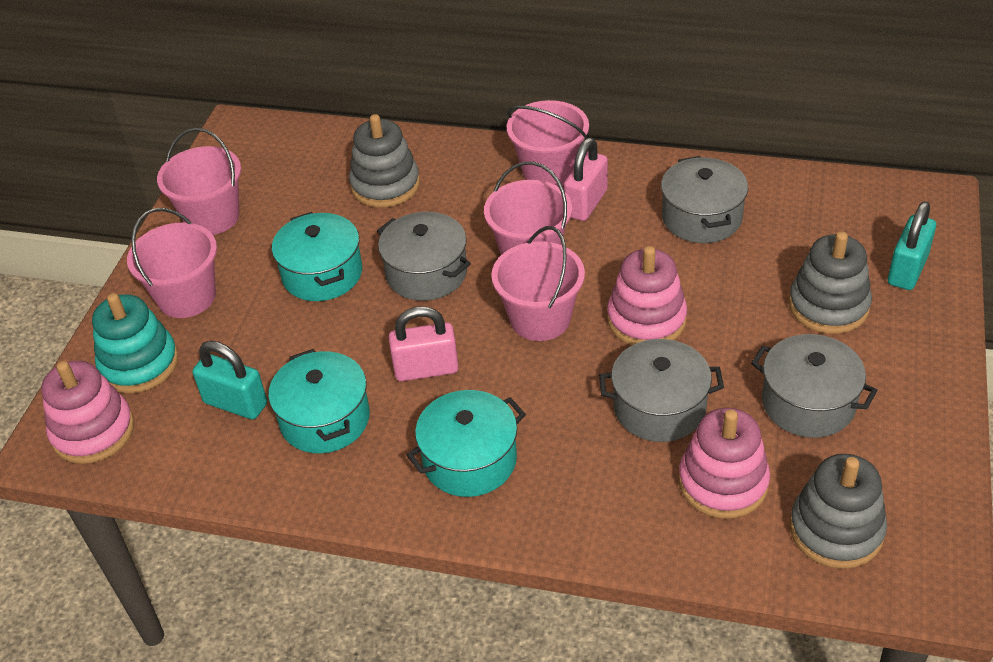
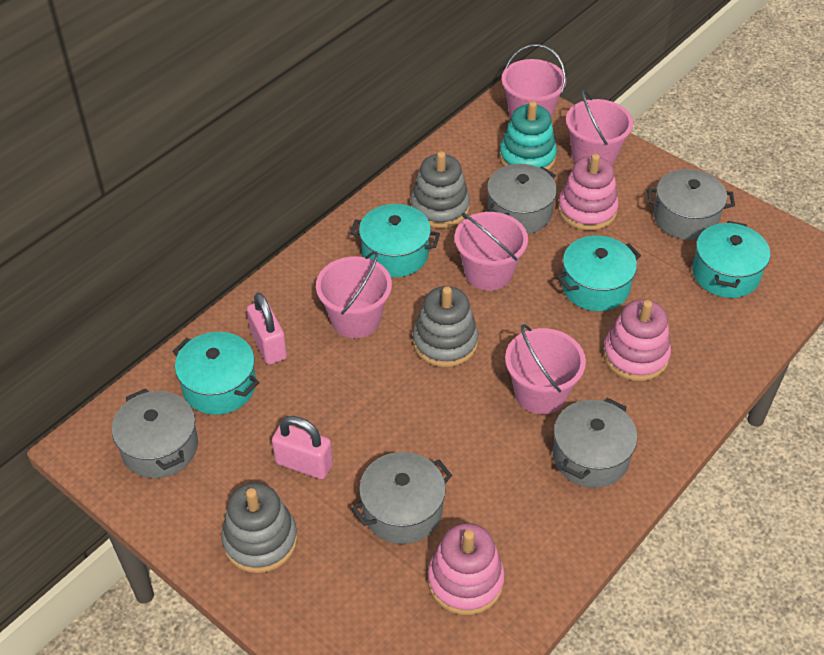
grey pot: 4 -> 5
turquoise padlock: 2 -> 0
turquoise pot: 3 -> 4

